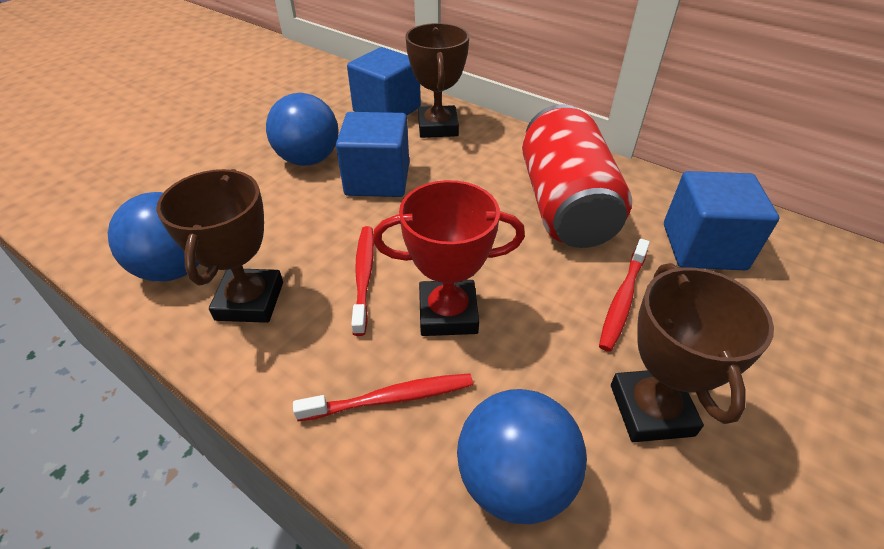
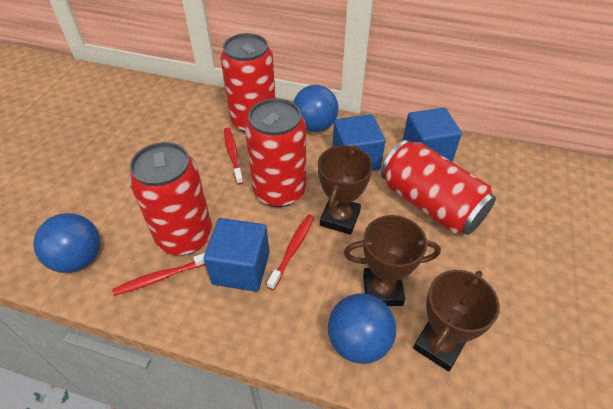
red can: 1 -> 4
red trophy: 1 -> 0

